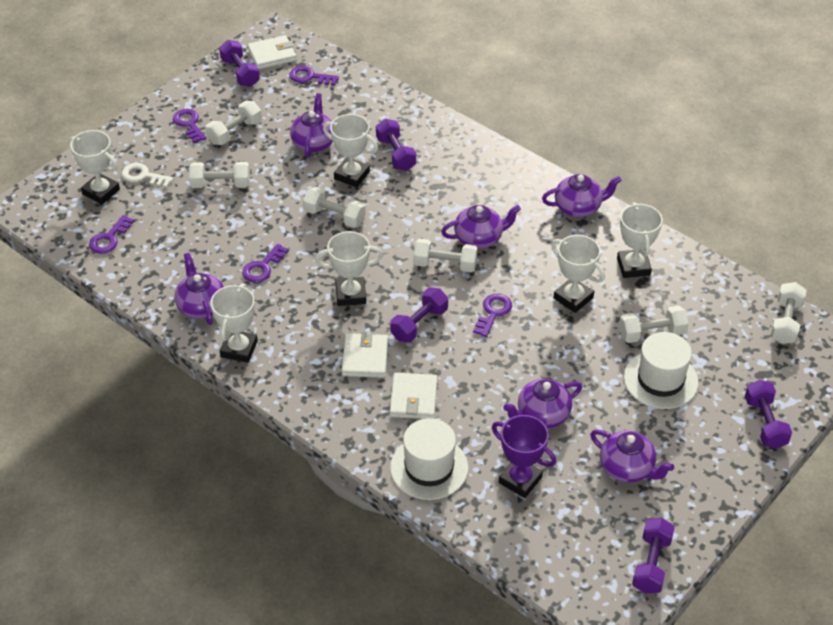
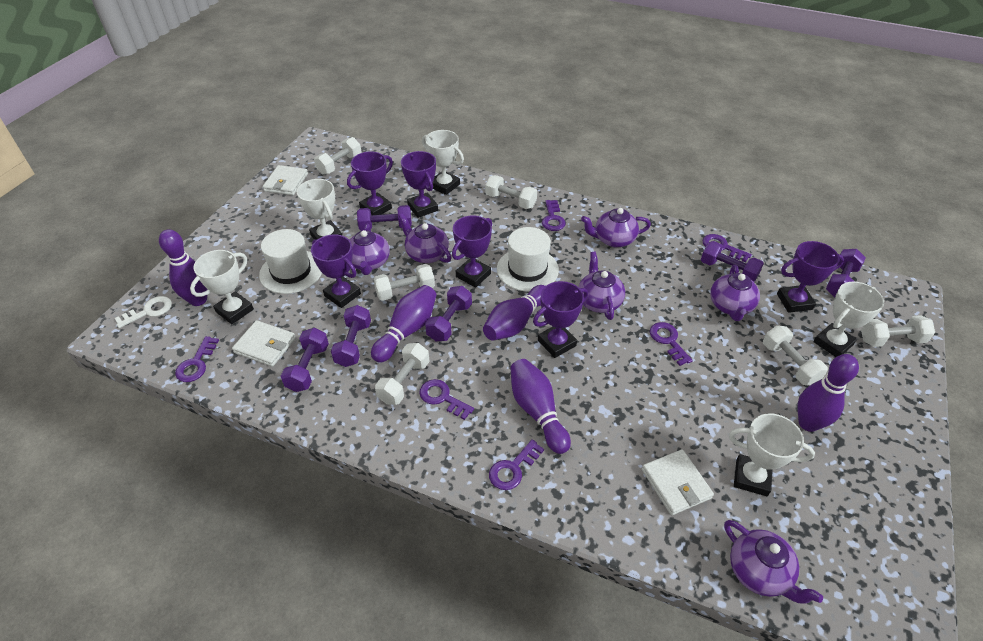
purple bowling pin: 0 -> 5
purple dumbbell: 5 -> 6
purple key: 5 -> 6
purple trophy: 1 -> 6
white trophy: 6 -> 5

